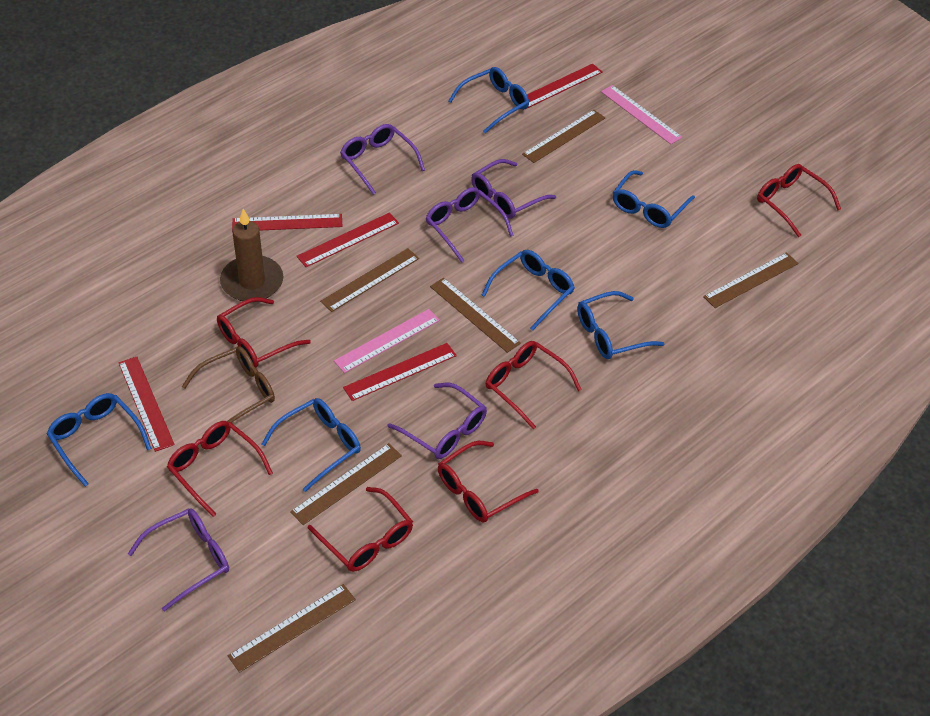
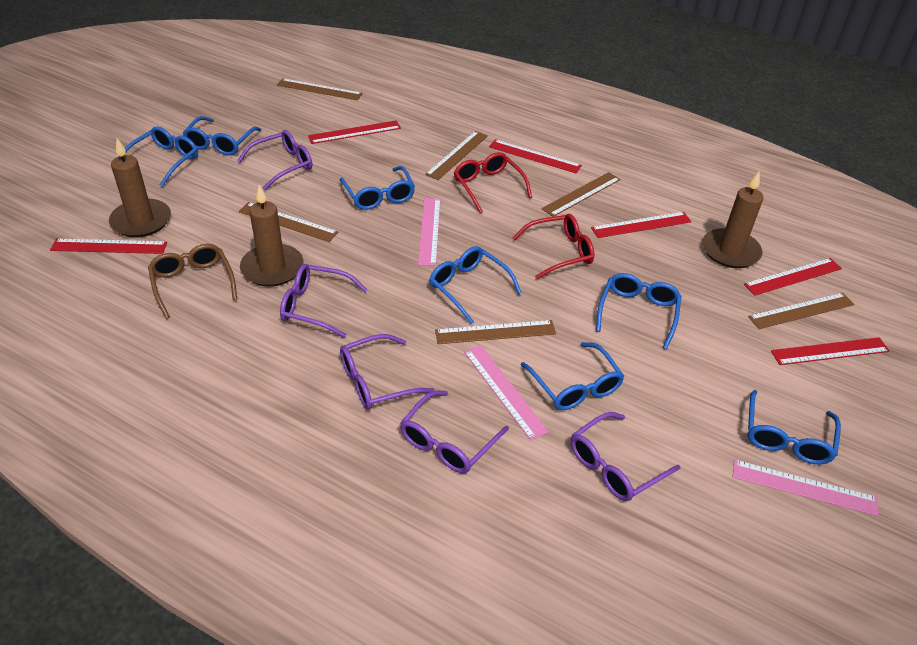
blue glasses: 6 -> 7
brown candle: 1 -> 3
pink ruler: 2 -> 3
red glasses: 6 -> 2
red ruler: 5 -> 6

